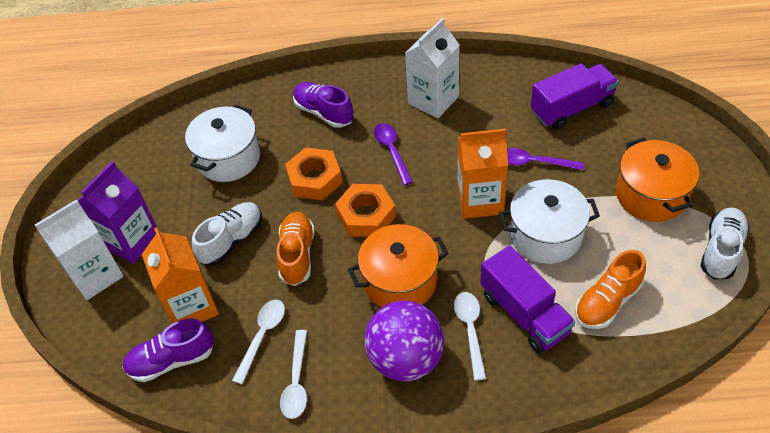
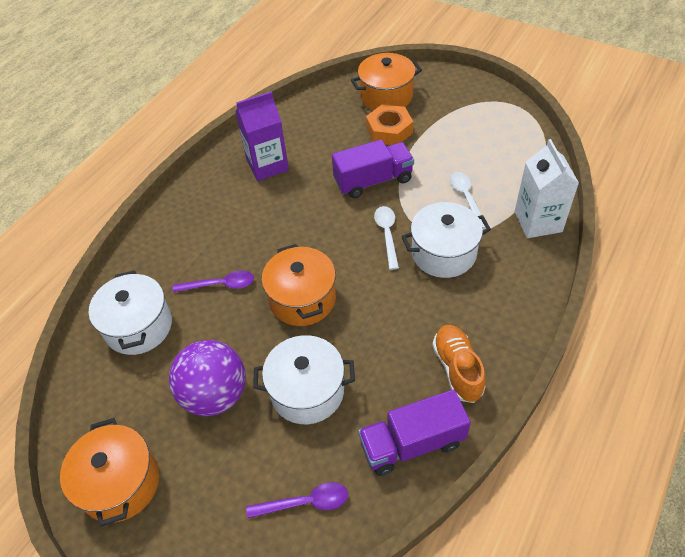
orange carton: 2 -> 0
orange nut: 2 -> 1
orange pot: 2 -> 3
orange shoe: 2 -> 1
purple shoe: 2 -> 0
white carton: 2 -> 1
white pot: 2 -> 3
white shoe: 2 -> 0
white spoon: 3 -> 2

